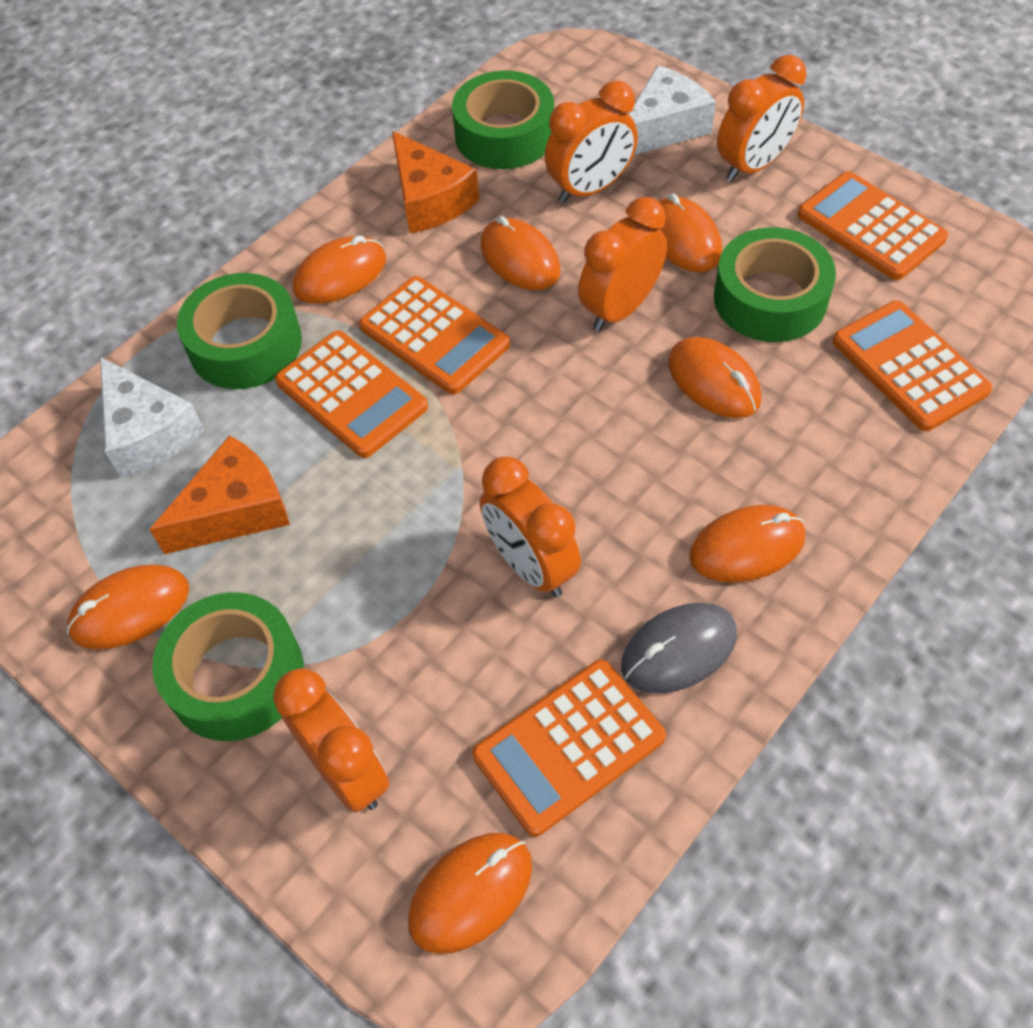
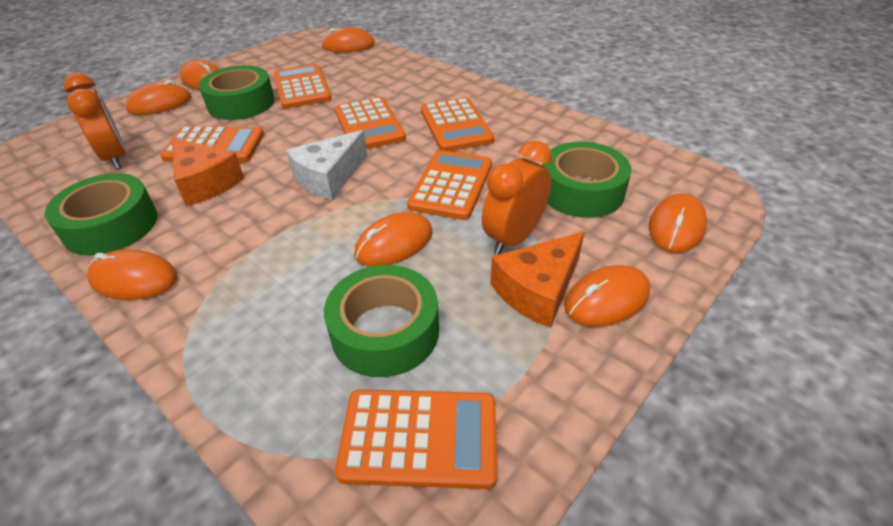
grey mouse: 1 -> 0
orange calculator: 5 -> 6
orange clock: 5 -> 2
white cheese: 2 -> 1

